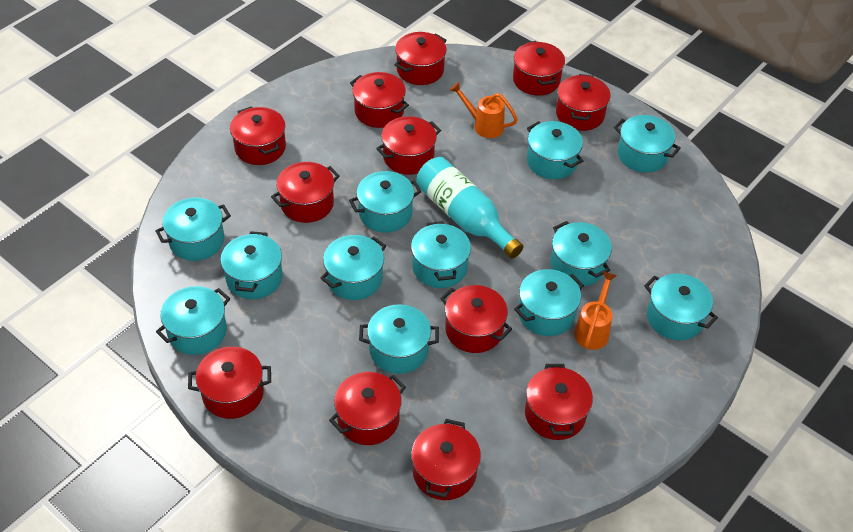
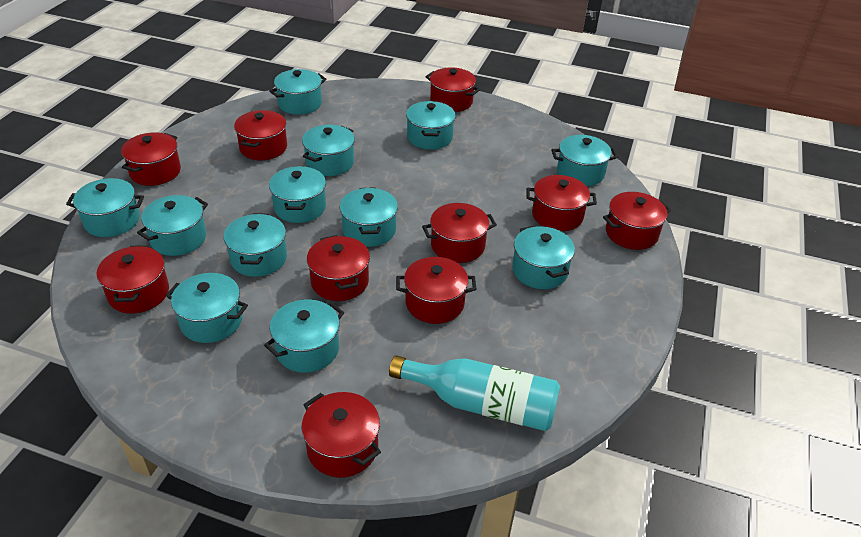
orange watering can: 2 -> 0
red pot: 12 -> 10

